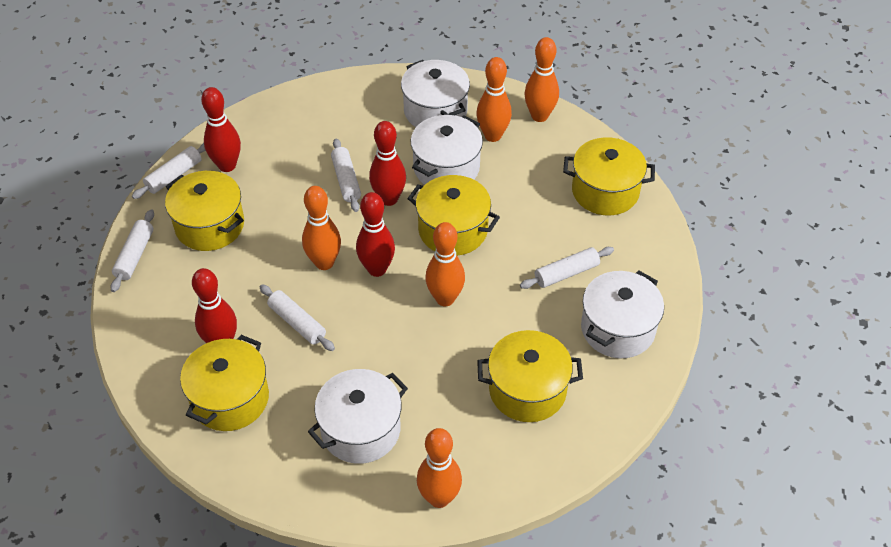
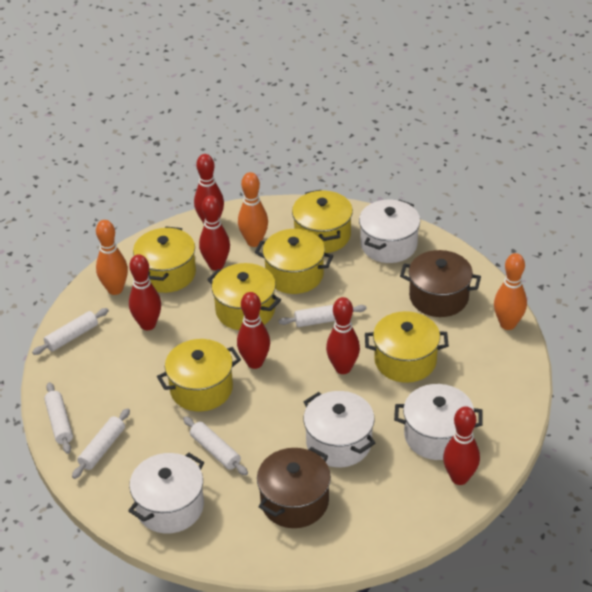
brown pot: 0 -> 2
orange bowling pin: 5 -> 3
red bowling pin: 4 -> 6
yellow pot: 5 -> 6

